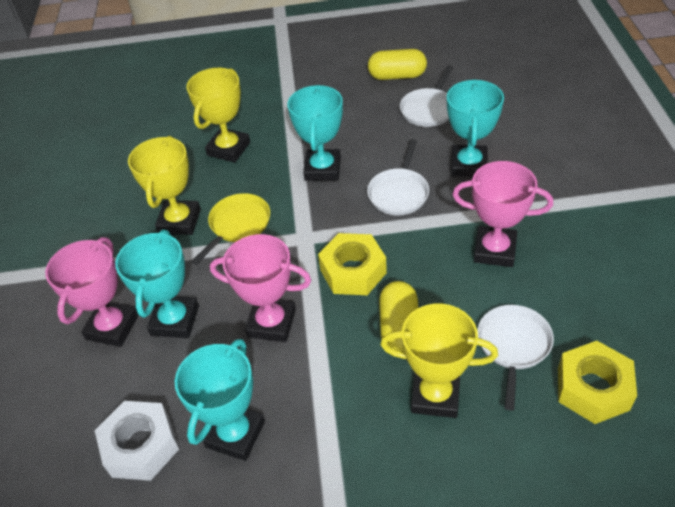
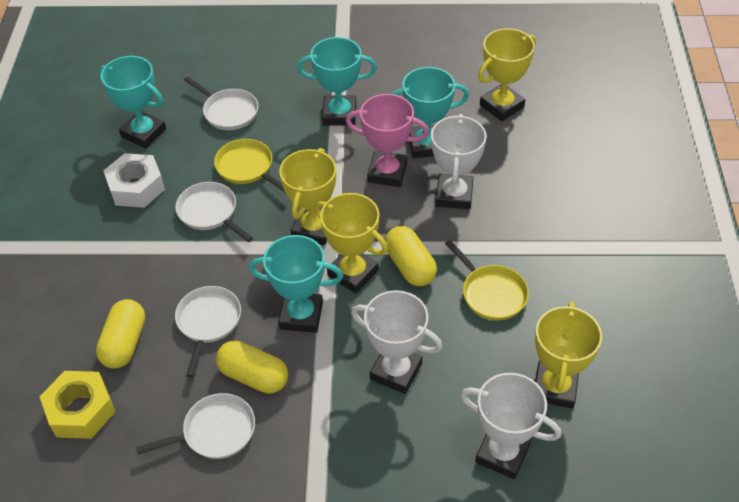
pink trophy: 3 -> 1
white pan: 3 -> 4
white trophy: 0 -> 3
yellow capsule: 2 -> 3
yellow nut: 2 -> 1
yellow pan: 1 -> 2
yellow trophy: 3 -> 4

